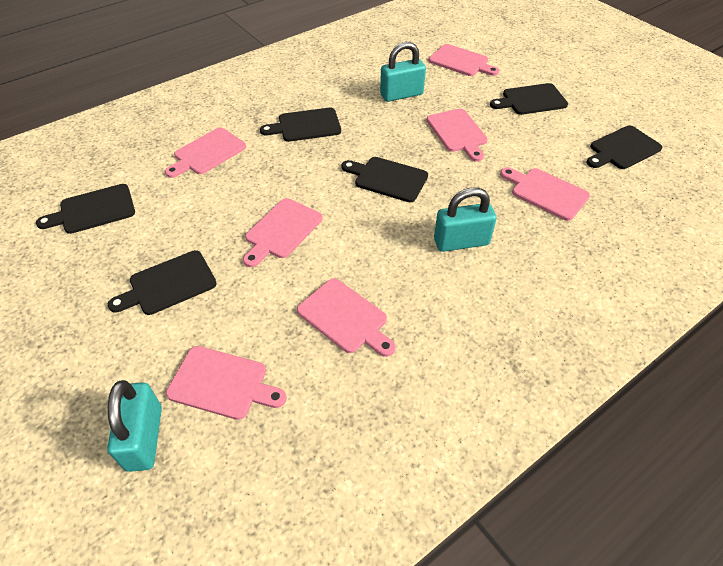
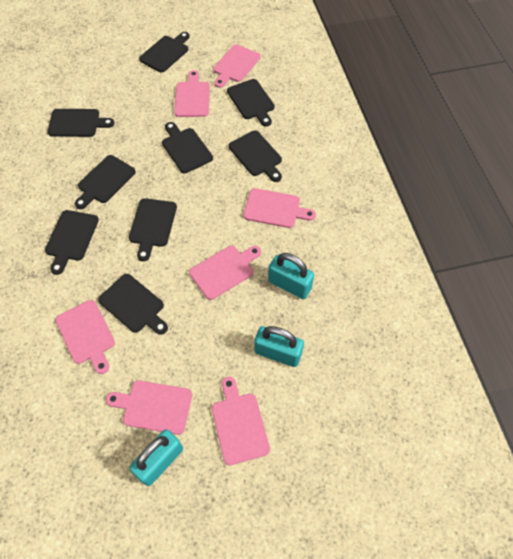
black cutting board: 6 -> 9

